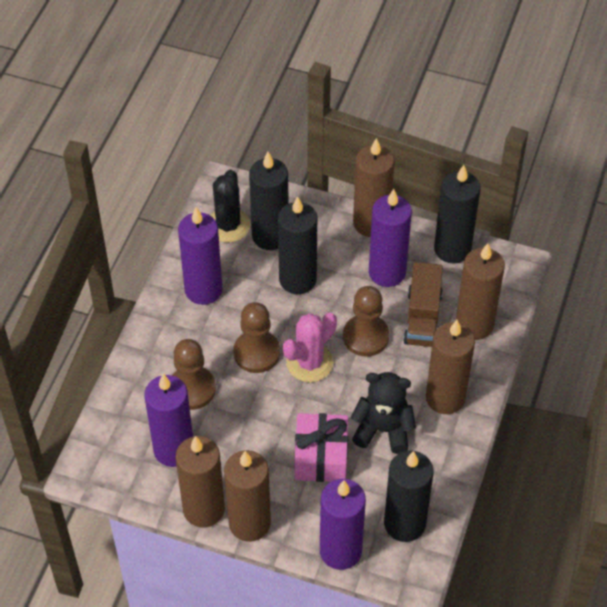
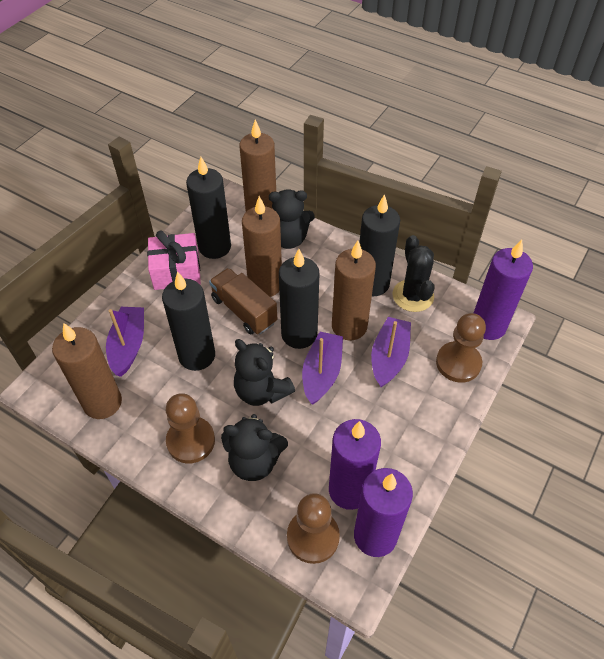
black teddy bear: 1 -> 3
brown candle: 5 -> 4
pink cactus: 1 -> 0
purple boat: 0 -> 3
purple candle: 4 -> 3

